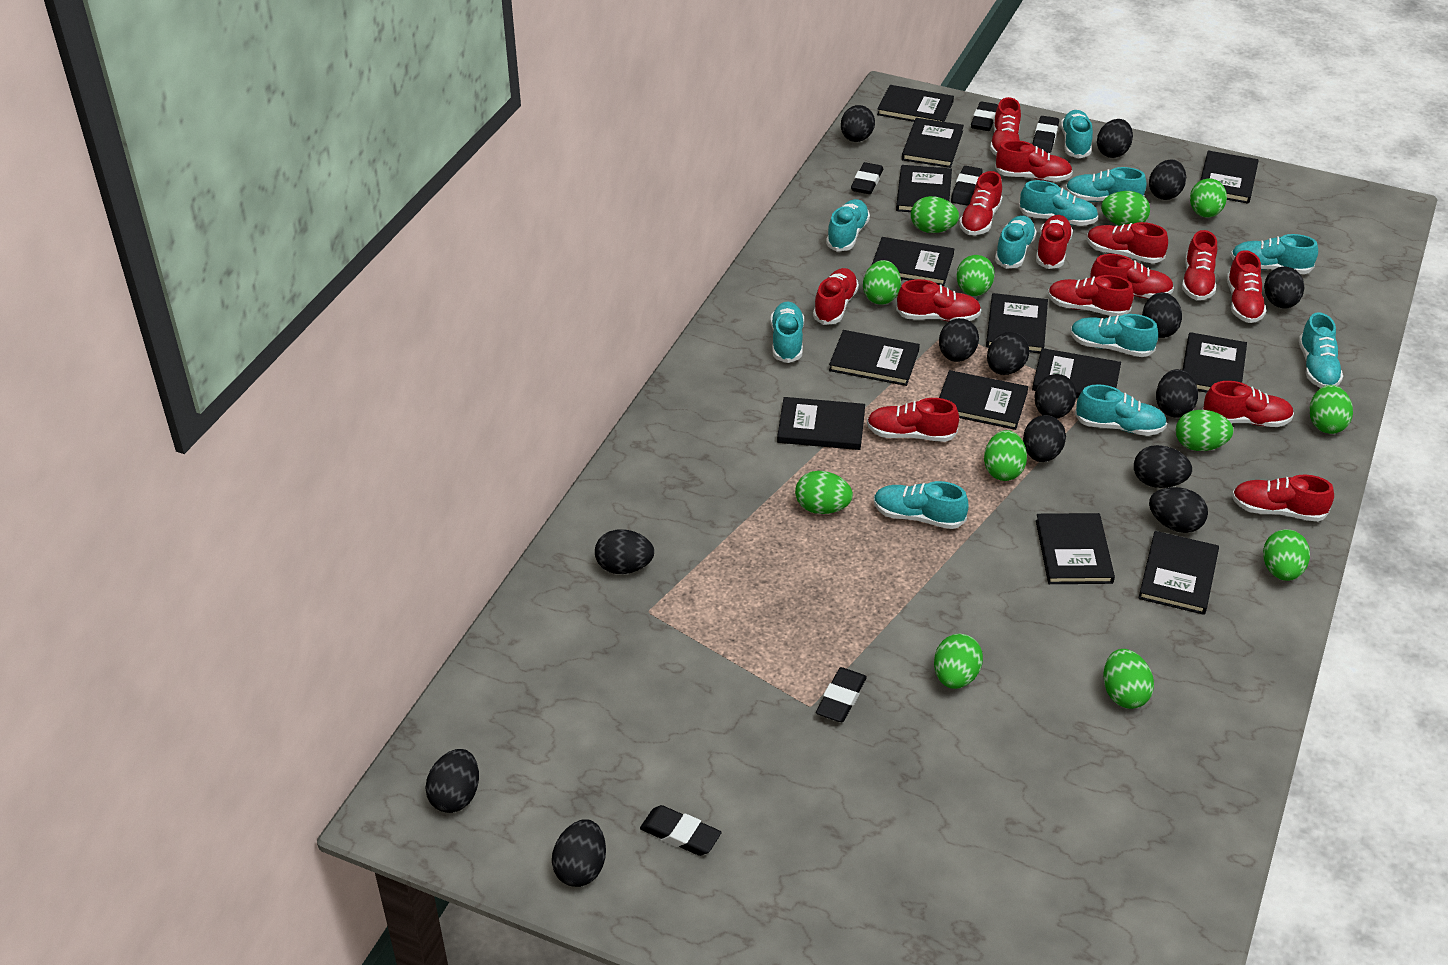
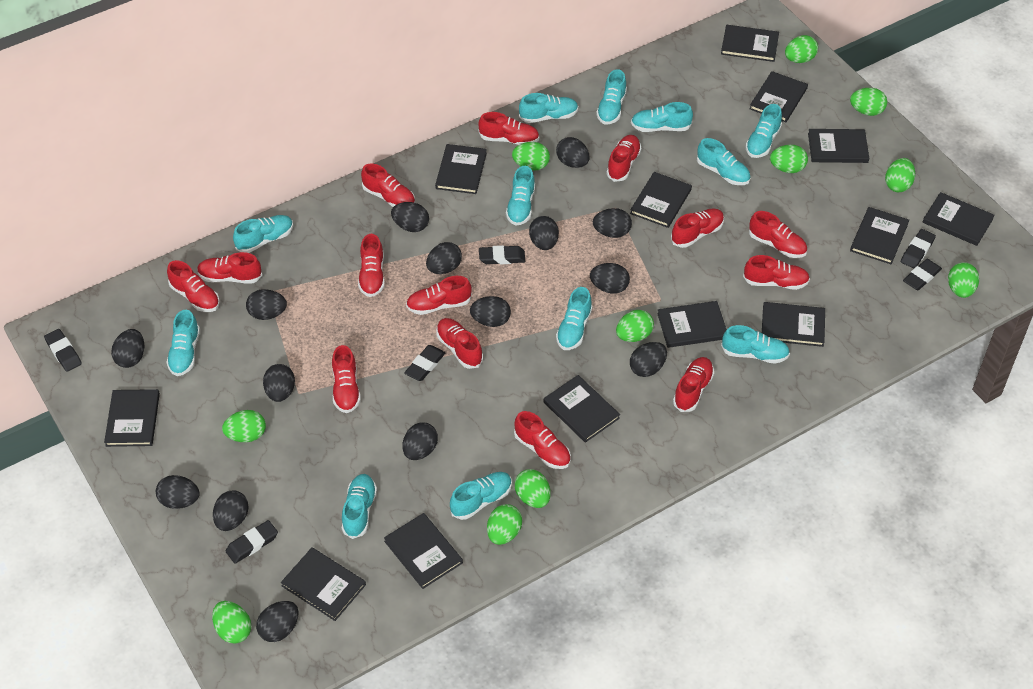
green egg: 12 -> 11
turquoise shoe: 11 -> 12

